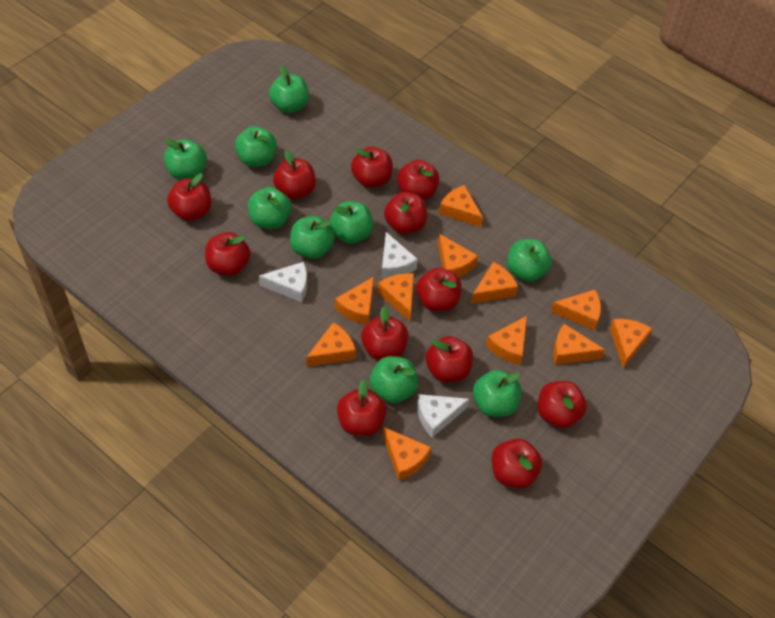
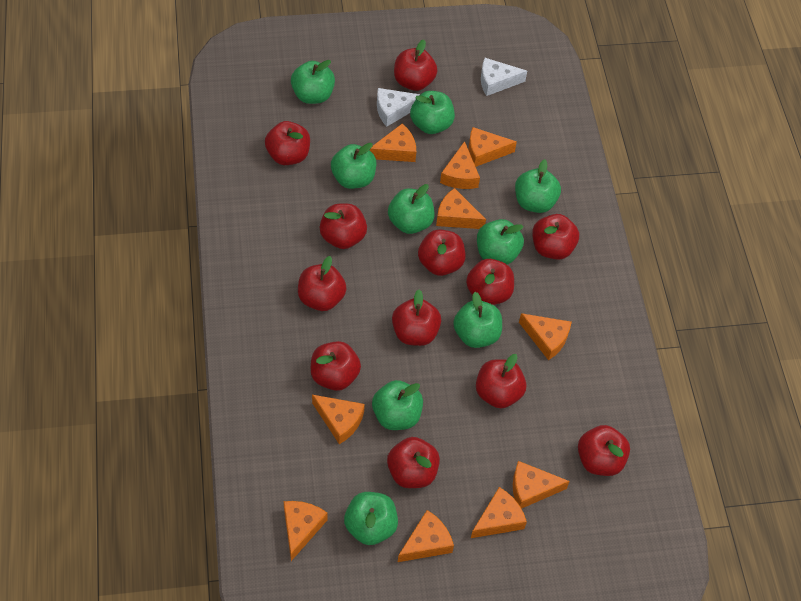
orange cheese: 11 -> 10
white cheese: 3 -> 2

